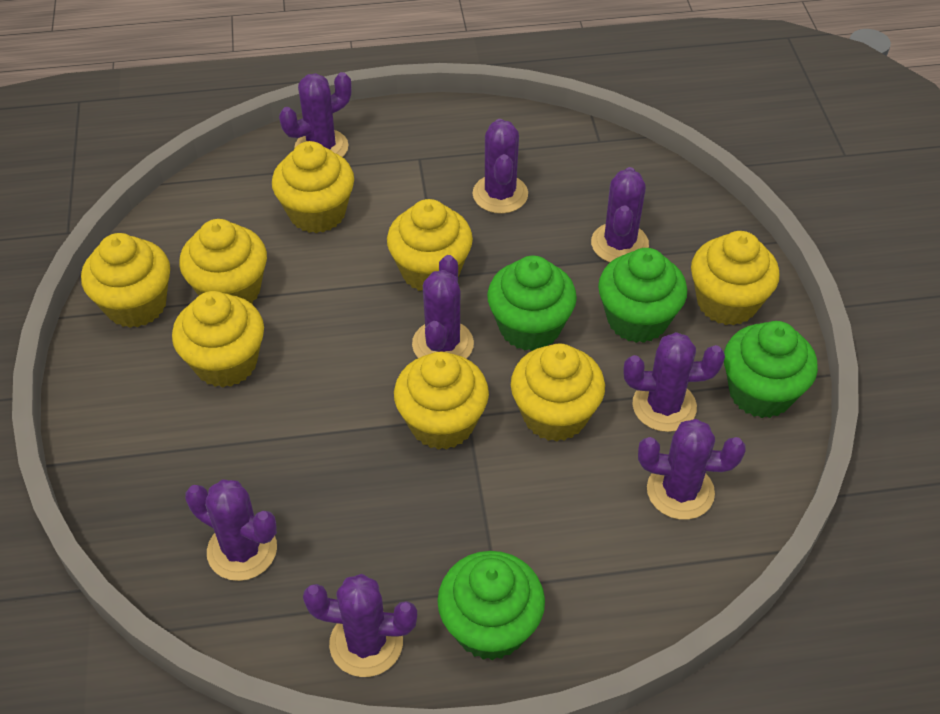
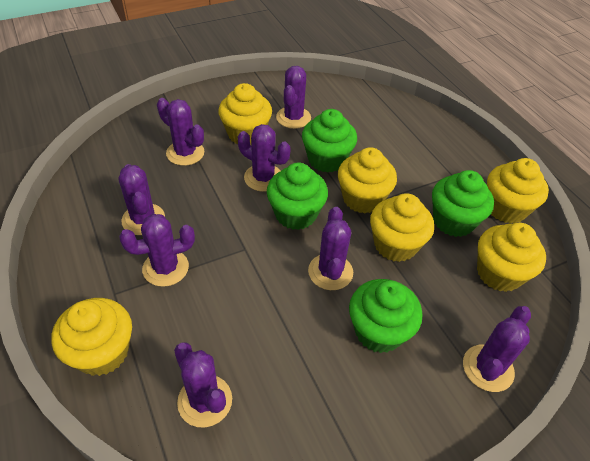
yellow cupcake: 8 -> 6

